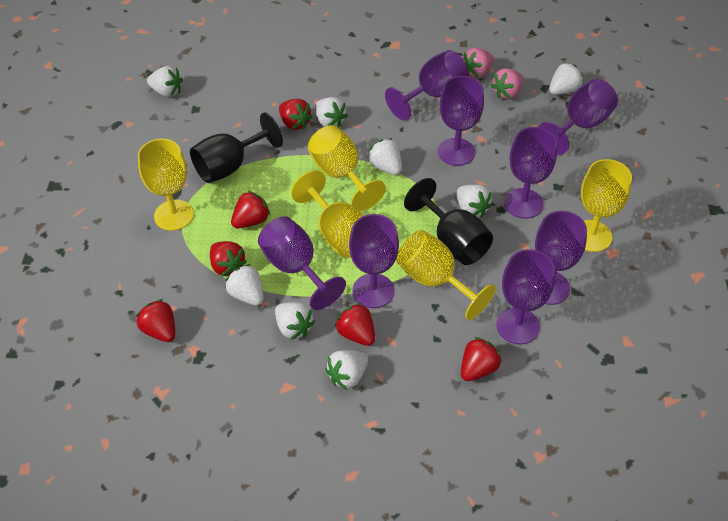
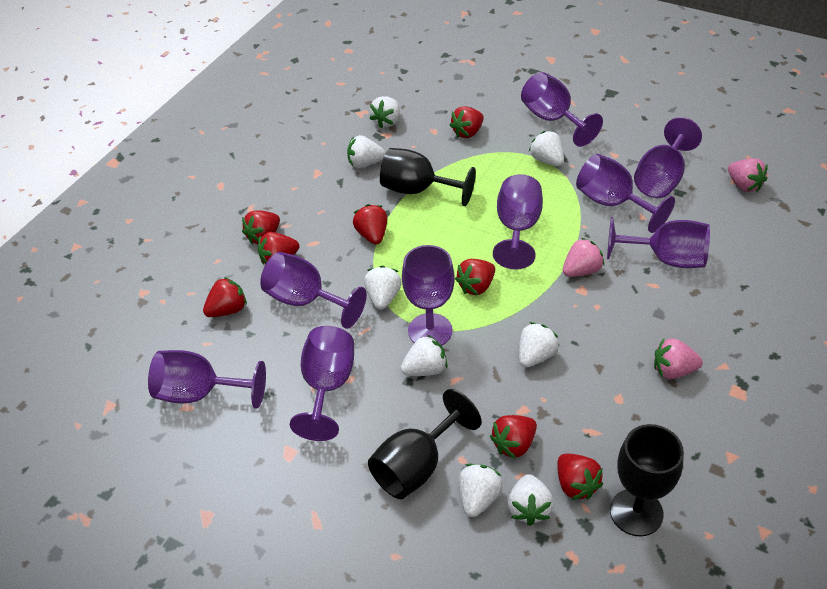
black goblet: 2 -> 3
pink strawberry: 2 -> 3
purple goblet: 8 -> 9
red strawberry: 6 -> 8
yellow goblet: 5 -> 0

